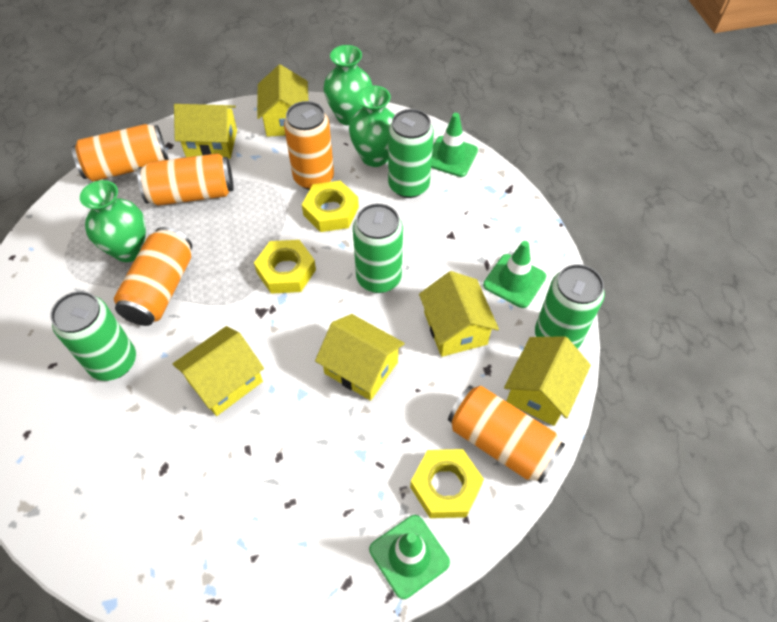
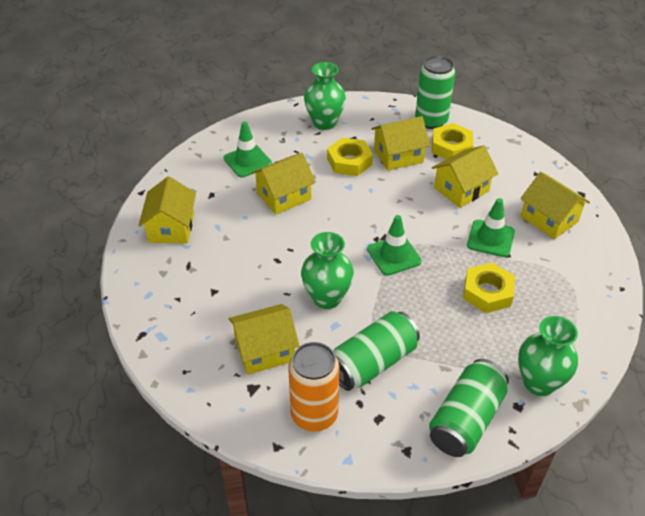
green can: 4 -> 3
orange can: 5 -> 1

